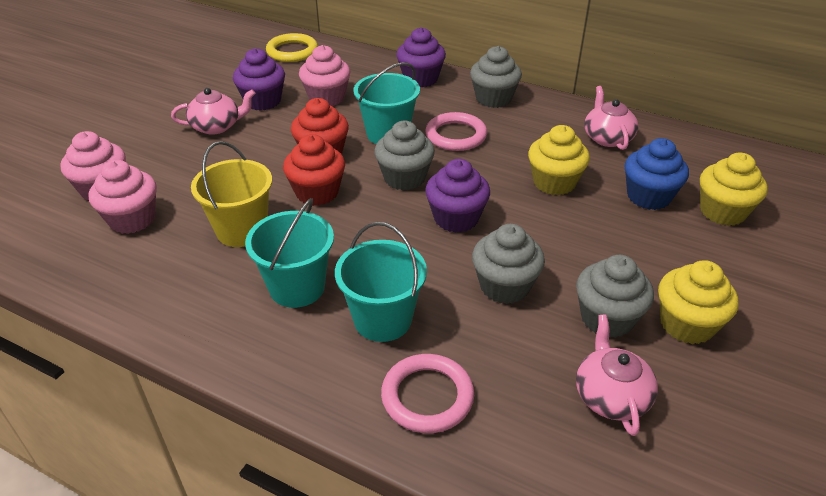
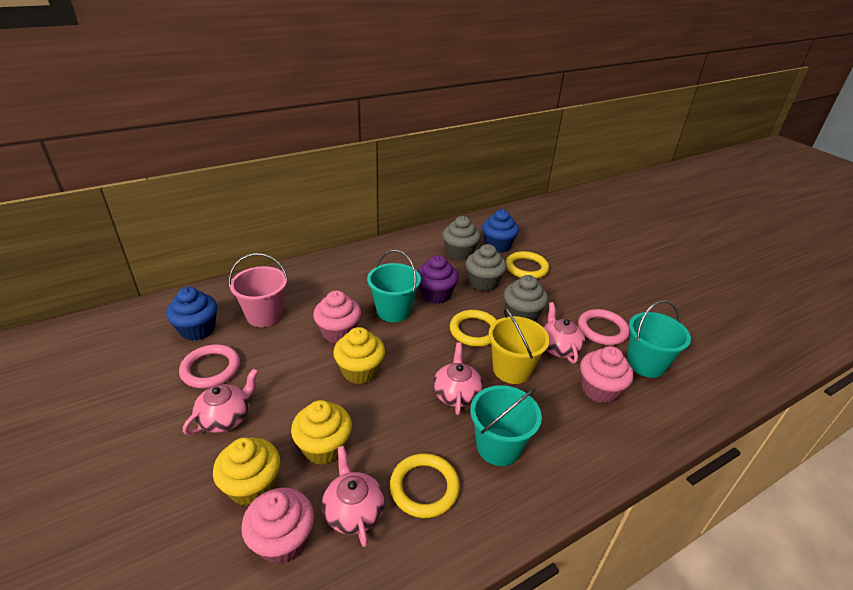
blue cupcake: 1 -> 2
grey cupcake: 4 -> 3
pink bucket: 0 -> 1
pink teapot: 3 -> 4
purple cupcake: 3 -> 1
red cupcake: 2 -> 0
yellow ring: 1 -> 3

